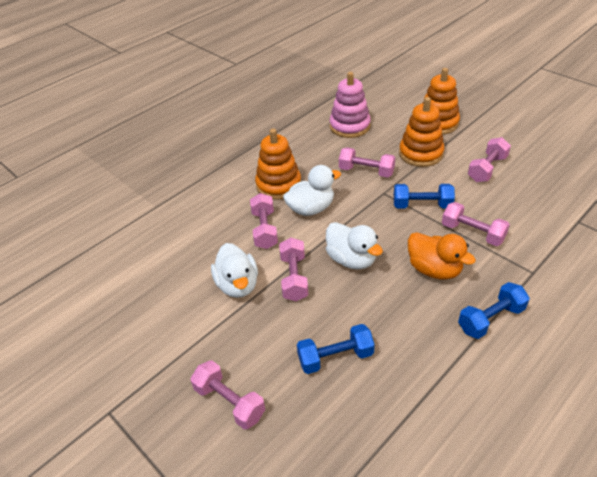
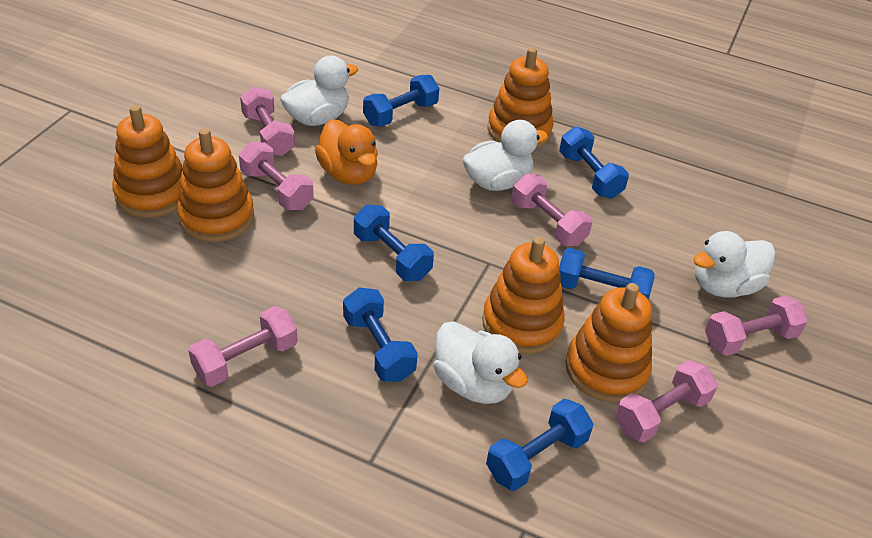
blue dumbbell: 3 -> 6
orange stacking toy: 3 -> 5
pink stacking toy: 1 -> 0
white duck: 3 -> 4

